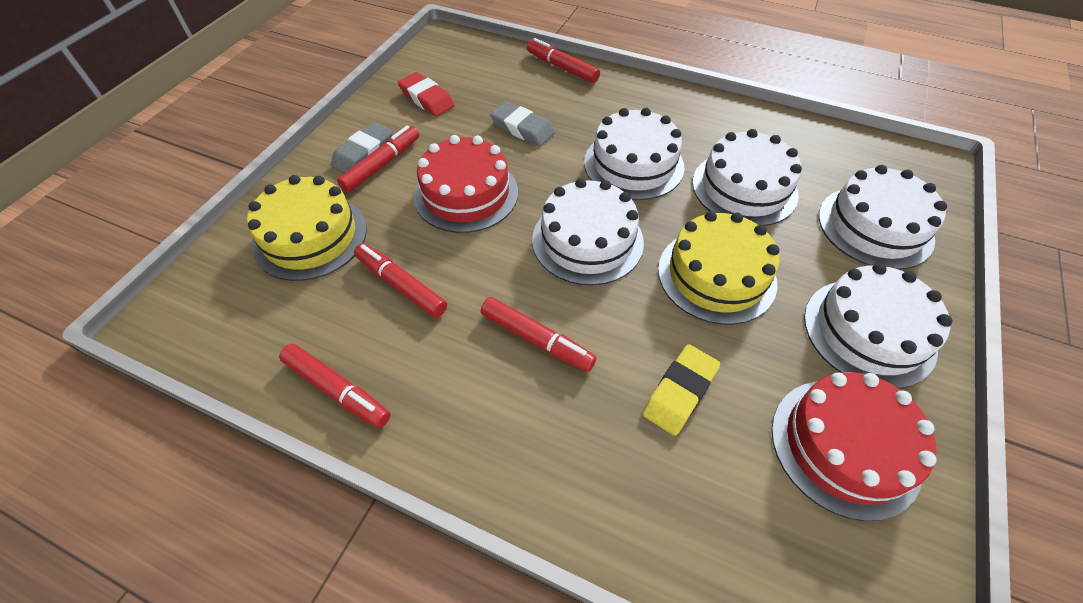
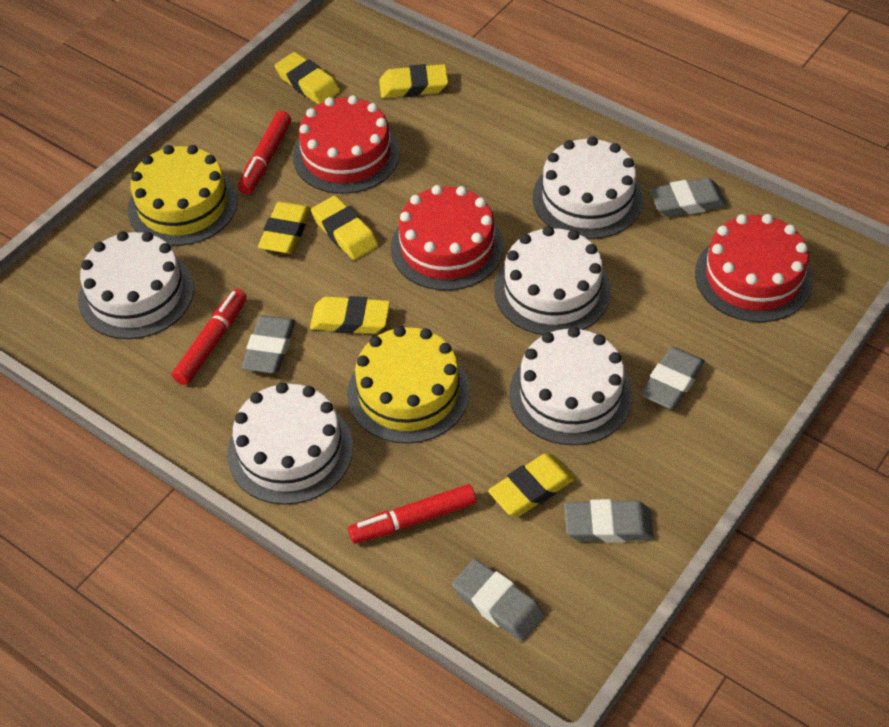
grey eraser: 2 -> 5
red cake: 2 -> 3
red eraser: 1 -> 0
red marker: 5 -> 3
yellow eraser: 1 -> 6

